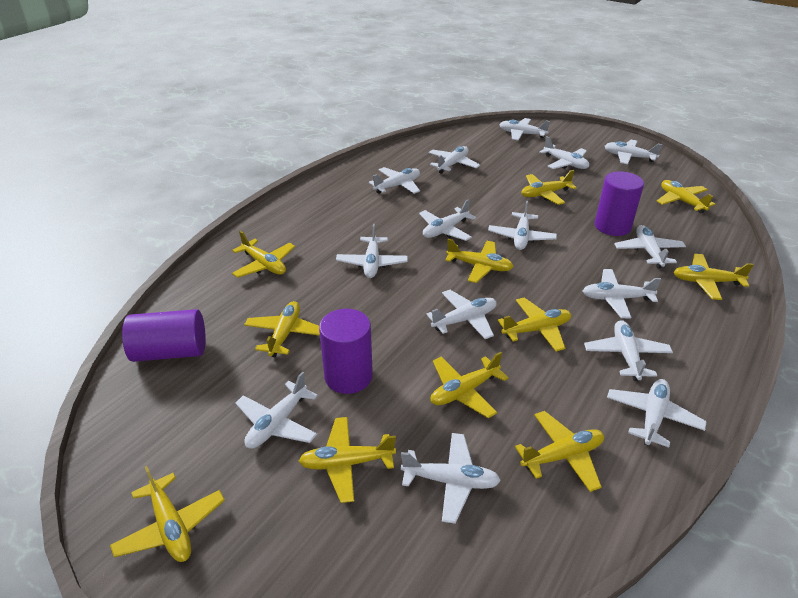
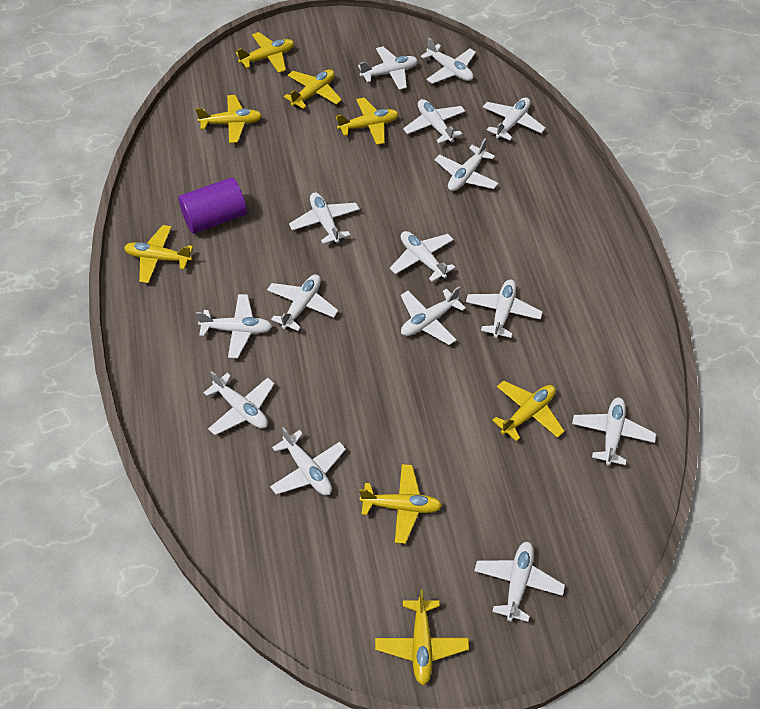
purple cylinder: 3 -> 1
yellow plane: 11 -> 8

